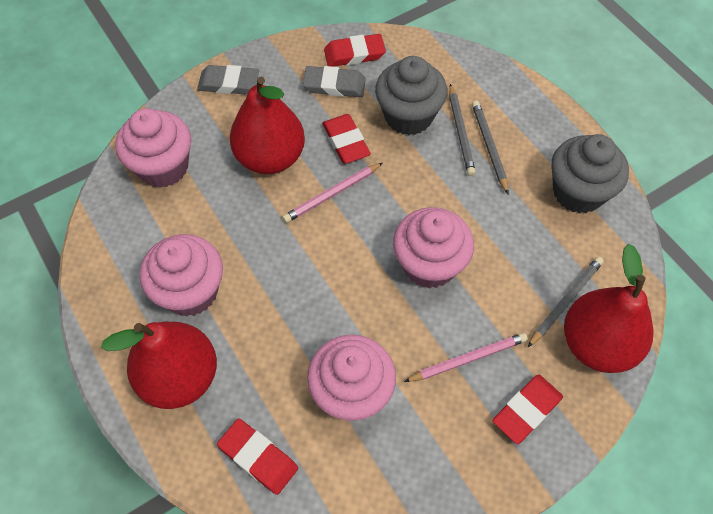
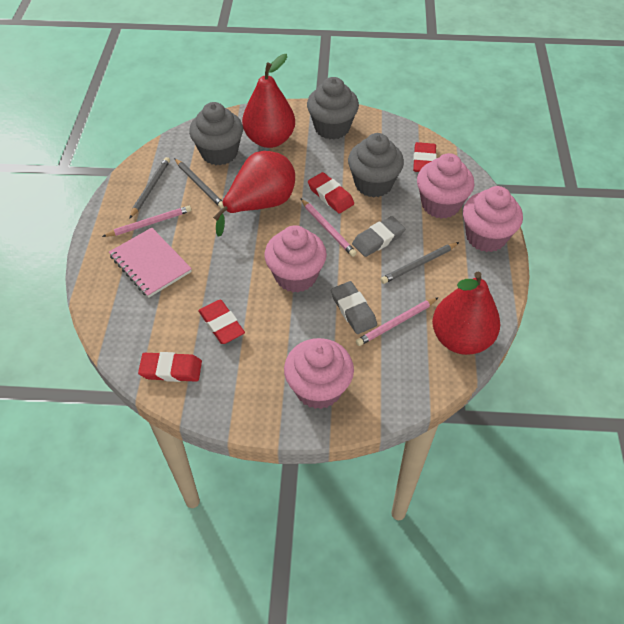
grey cupcake: 2 -> 3
pink notebook: 0 -> 1
pink pencil: 2 -> 3

